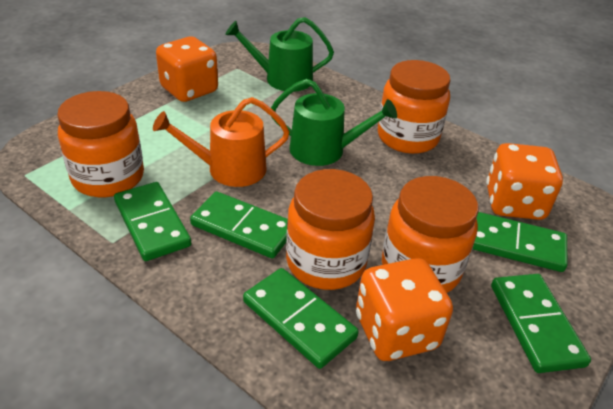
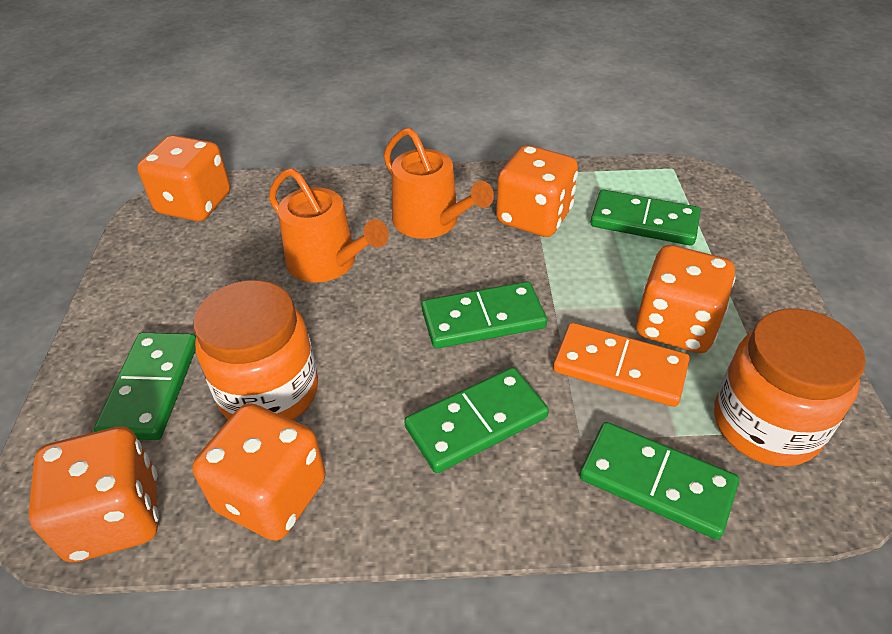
green watering can: 2 -> 0
orange dice: 3 -> 5
orange domino: 0 -> 1
orange jar: 4 -> 2
orange watering can: 1 -> 2

